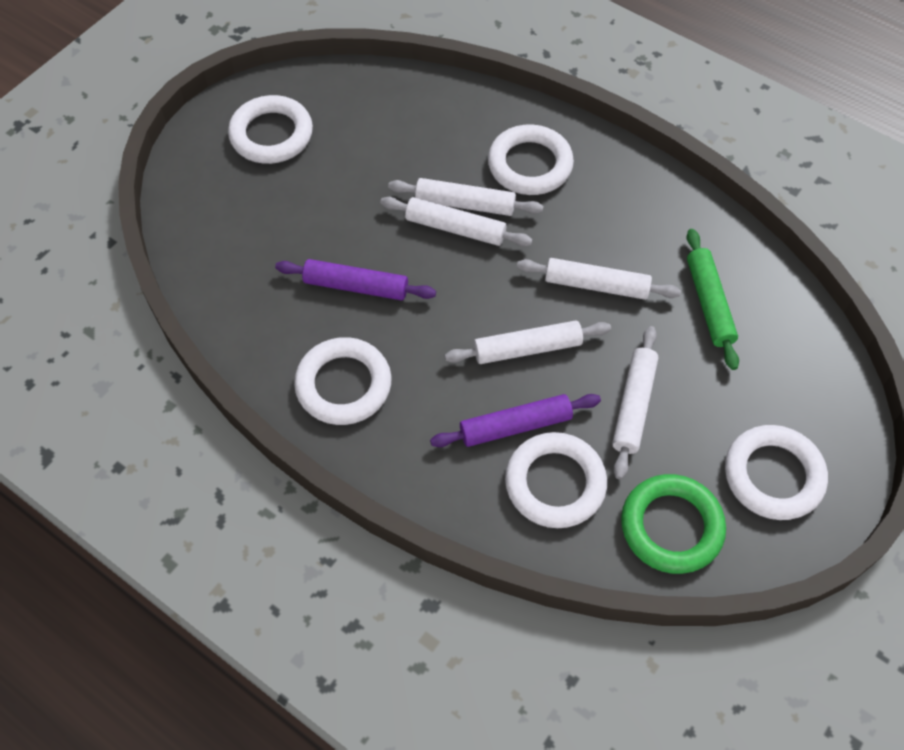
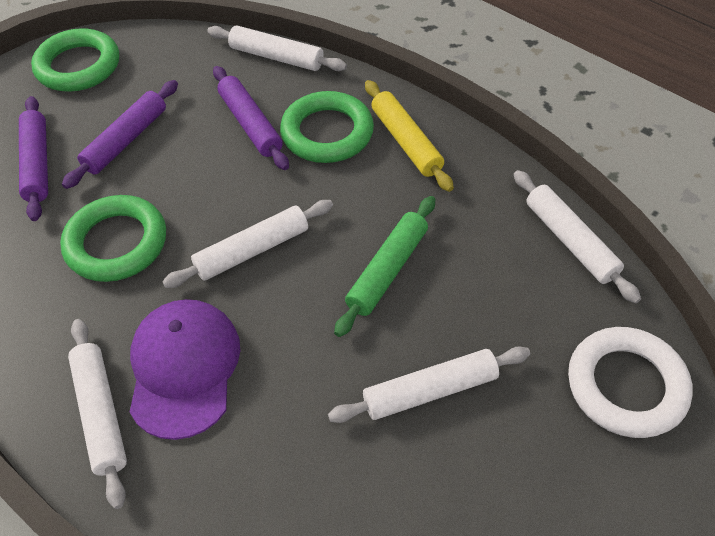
green ring: 1 -> 3
purple cap: 0 -> 1
purple rolling pin: 2 -> 3
white ring: 5 -> 1
yellow rolling pin: 0 -> 1

